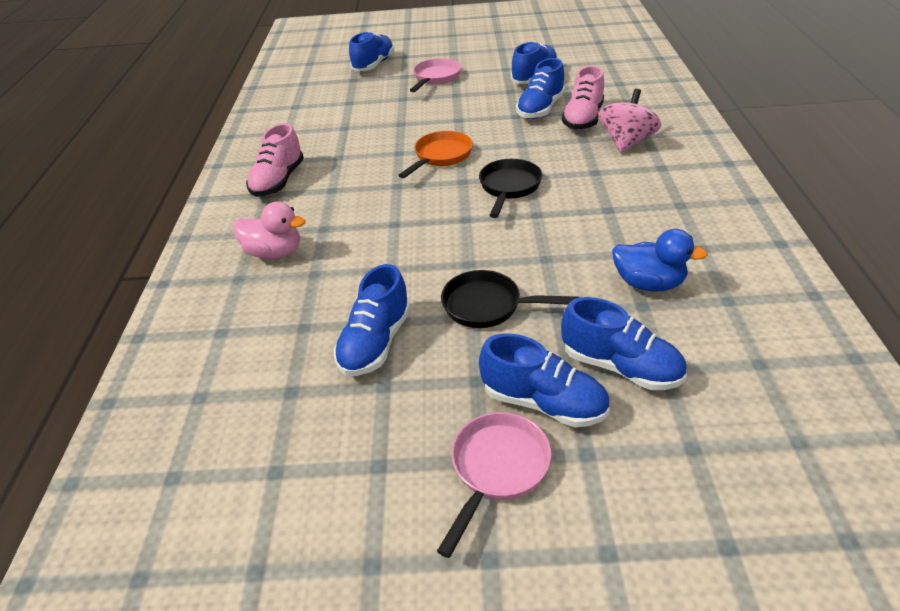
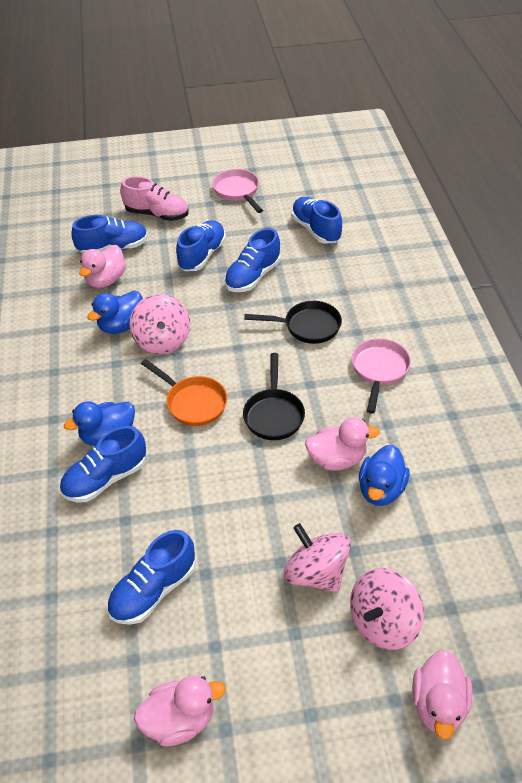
blue duck: 1 -> 3
pink duck: 1 -> 4
pink shoe: 2 -> 1
pink spinning top: 1 -> 3

